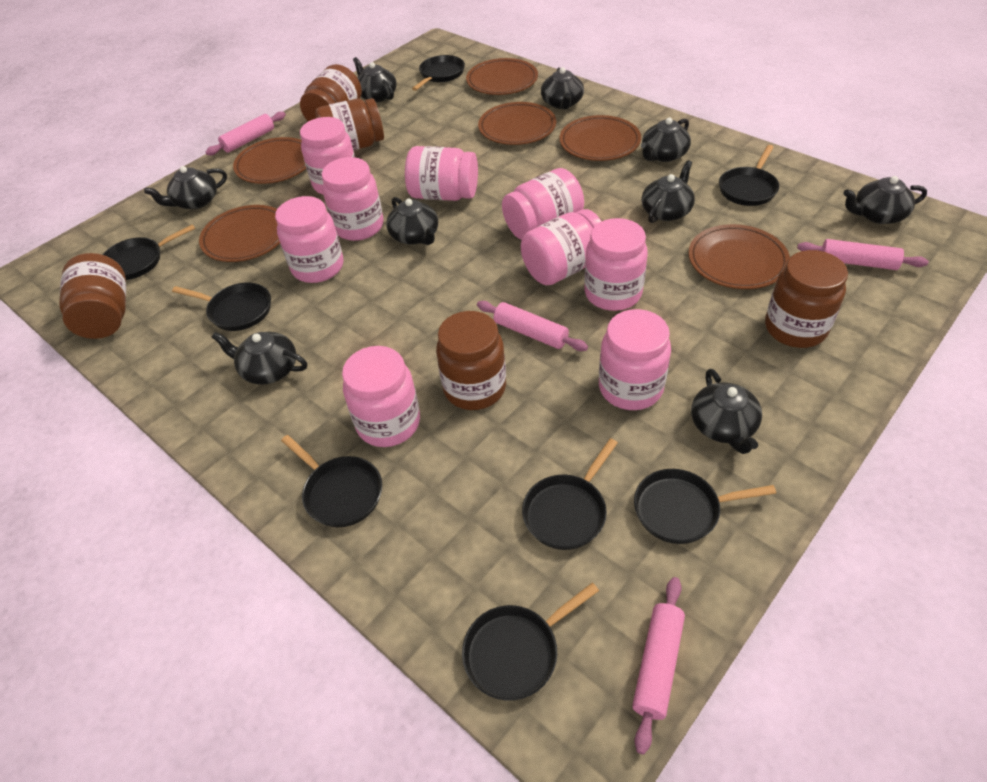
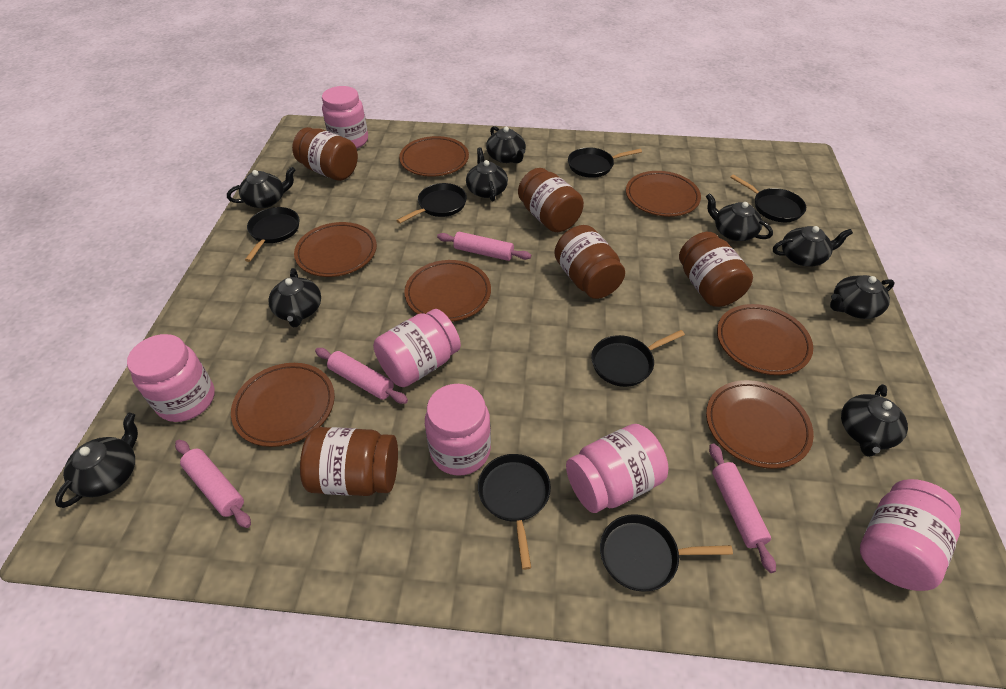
black pan: 8 -> 7
brown plate: 6 -> 7
pink jar: 9 -> 6

